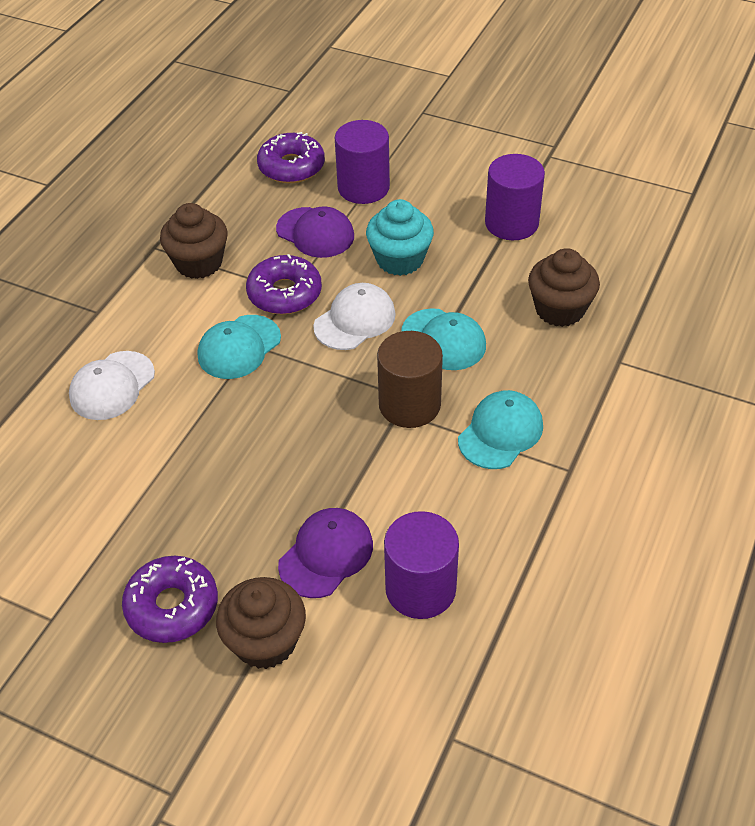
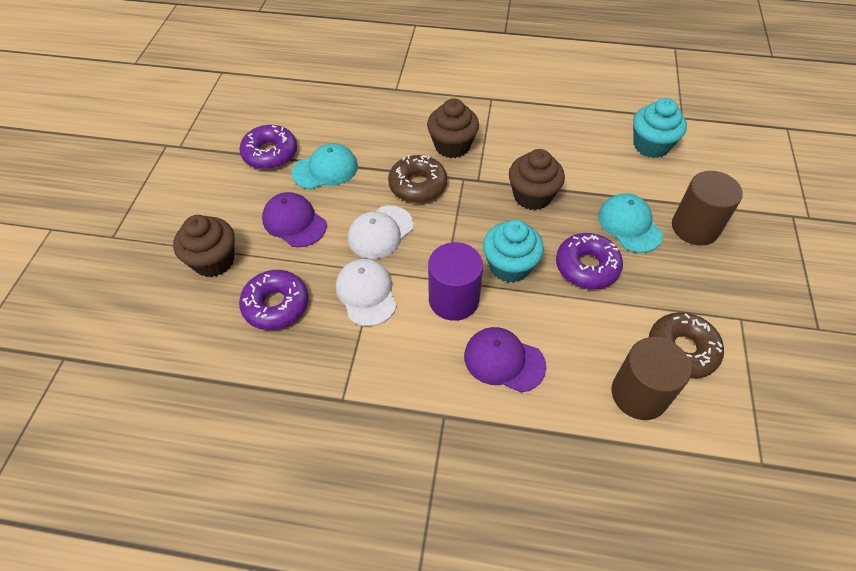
brown cylinder: 1 -> 2
brown donut: 0 -> 2
purple cylinder: 3 -> 1
turquoise cap: 3 -> 2
turquoise cupcake: 1 -> 2

